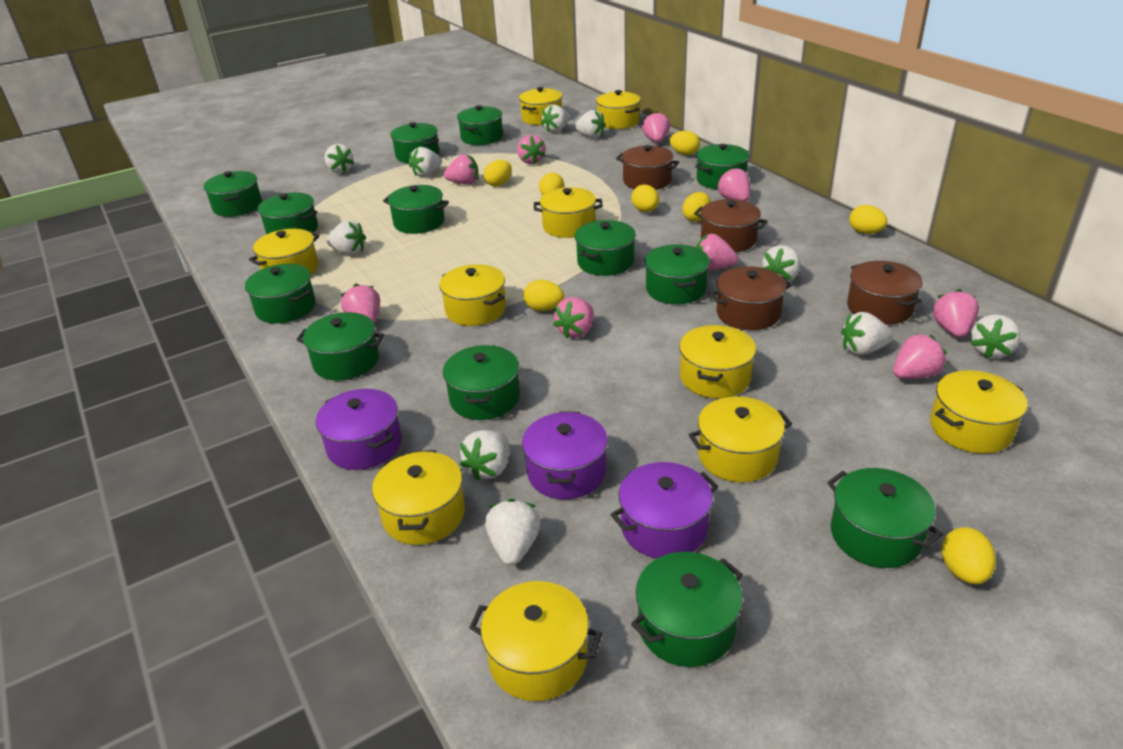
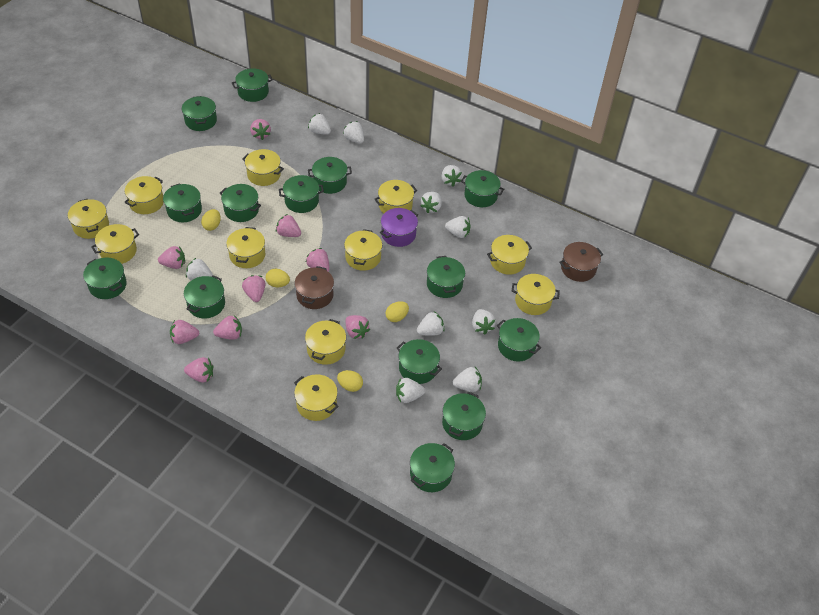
brown pot: 4 -> 2
green pot: 13 -> 14
purple pot: 3 -> 1
yellow egg: 8 -> 4
yellow pot: 10 -> 11

